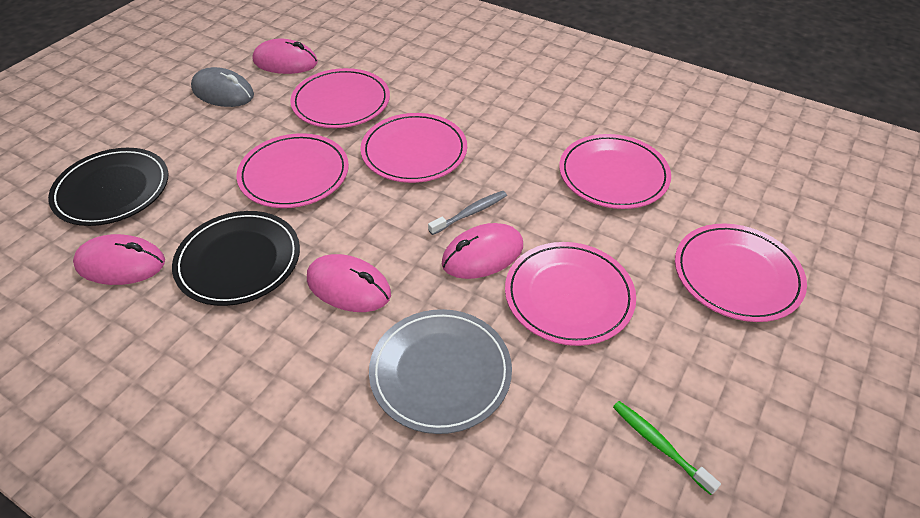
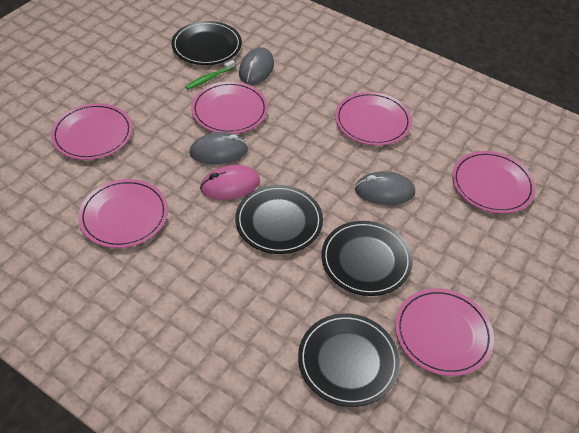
black plate: 2 -> 4
grey mouse: 1 -> 3
grey plate: 1 -> 0
grey toothbrush: 1 -> 0
pink mouse: 4 -> 1

